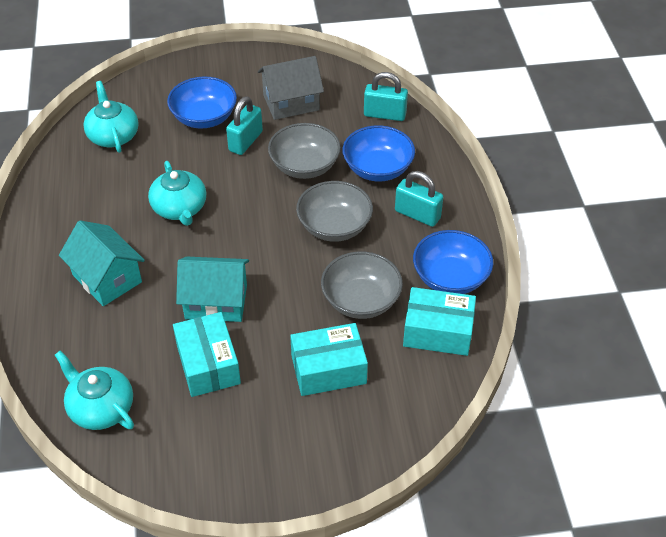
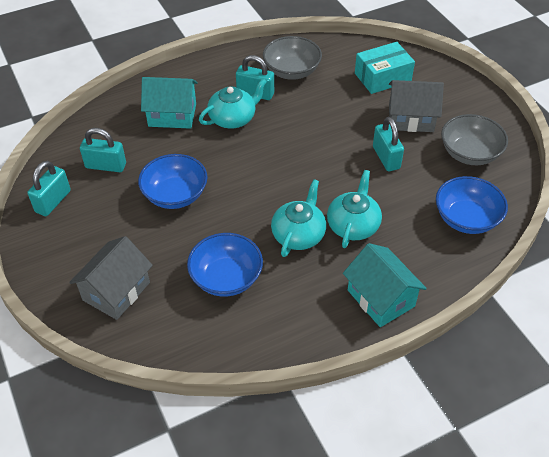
grey bowl: 3 -> 2
grey house: 1 -> 2
turquoise box: 3 -> 1
turquoise padlock: 3 -> 4

